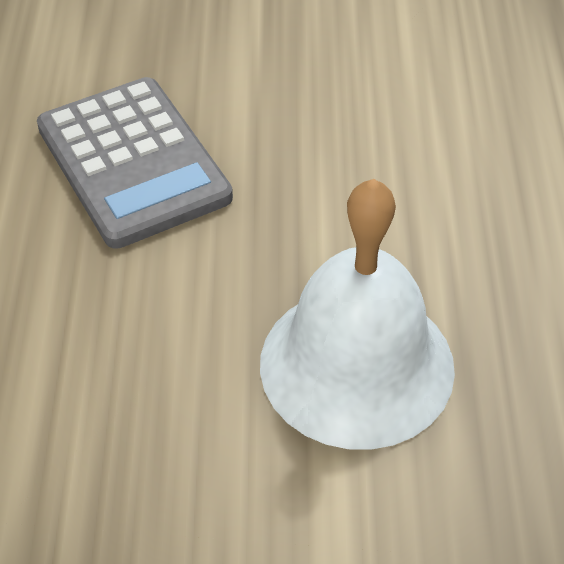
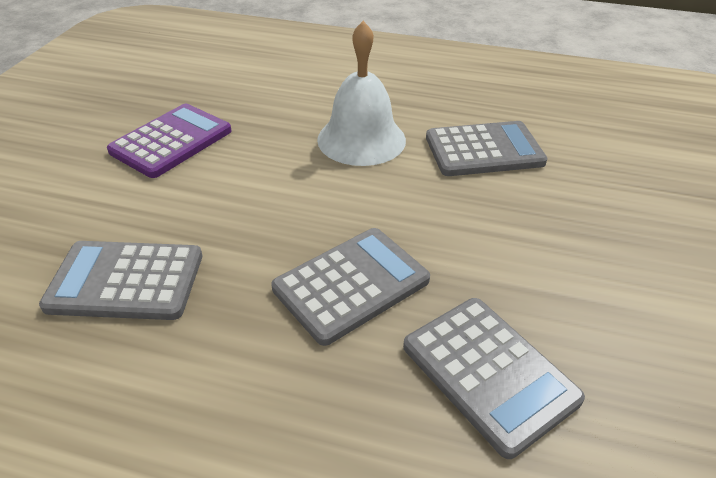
grey calculator: 1 -> 4
purple calculator: 0 -> 1

